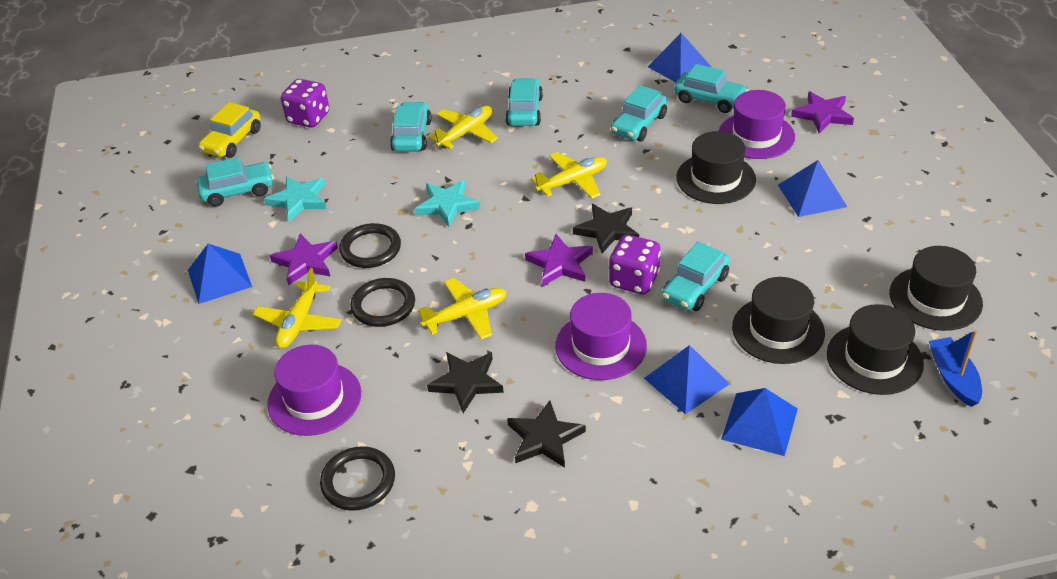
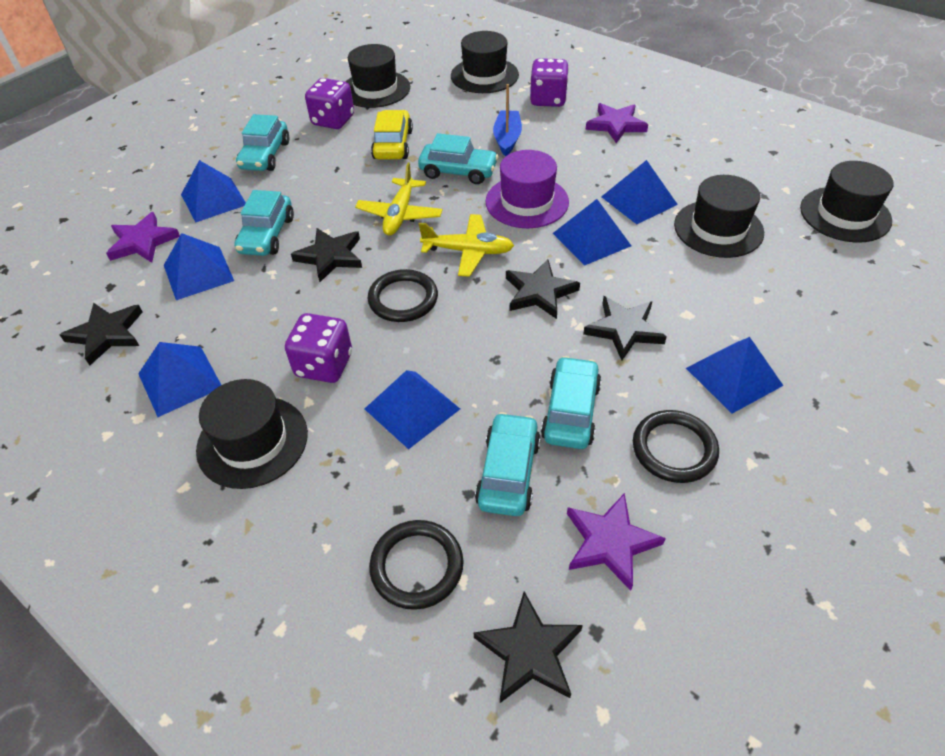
black hat: 4 -> 5
black star: 3 -> 5
blue pyramid: 5 -> 7
purple dice: 2 -> 3
purple hat: 3 -> 1
turquoise car: 6 -> 5
turquoise star: 2 -> 0
yellow plane: 4 -> 2

